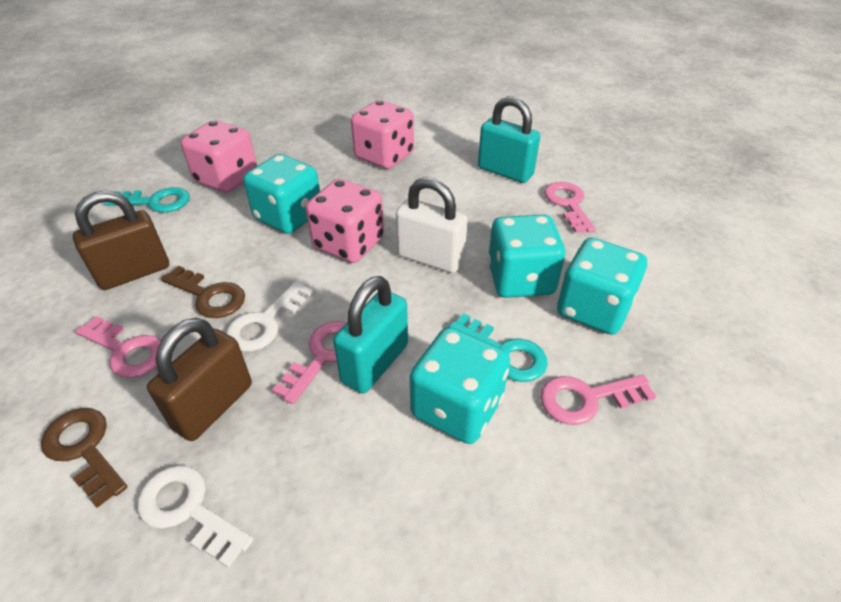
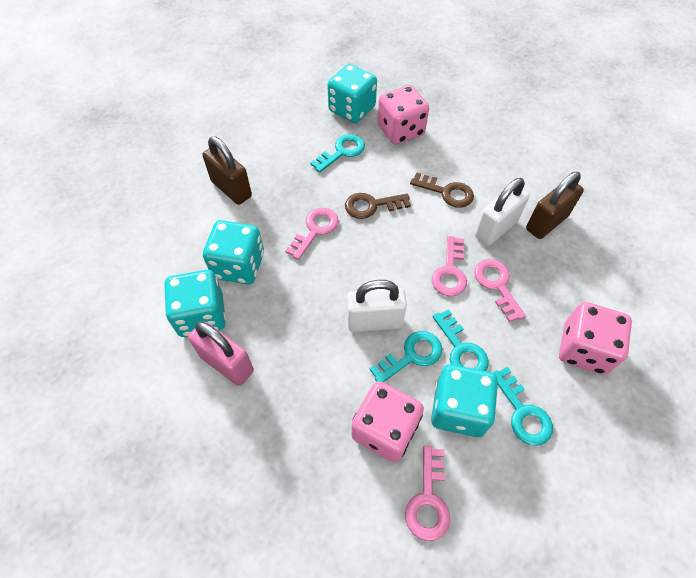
pink padlock: 0 -> 1
turquoise key: 2 -> 4
turquoise padlock: 2 -> 0
white key: 2 -> 0
white padlock: 1 -> 2

